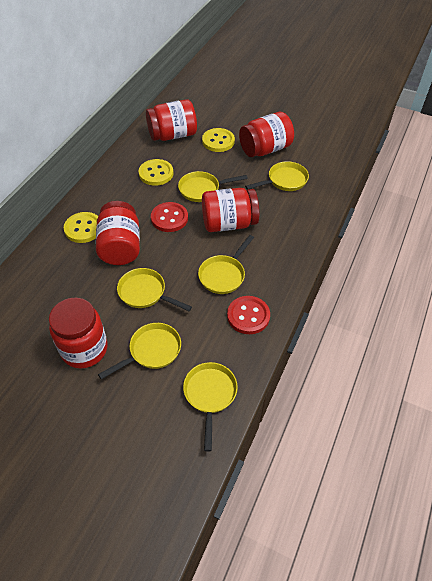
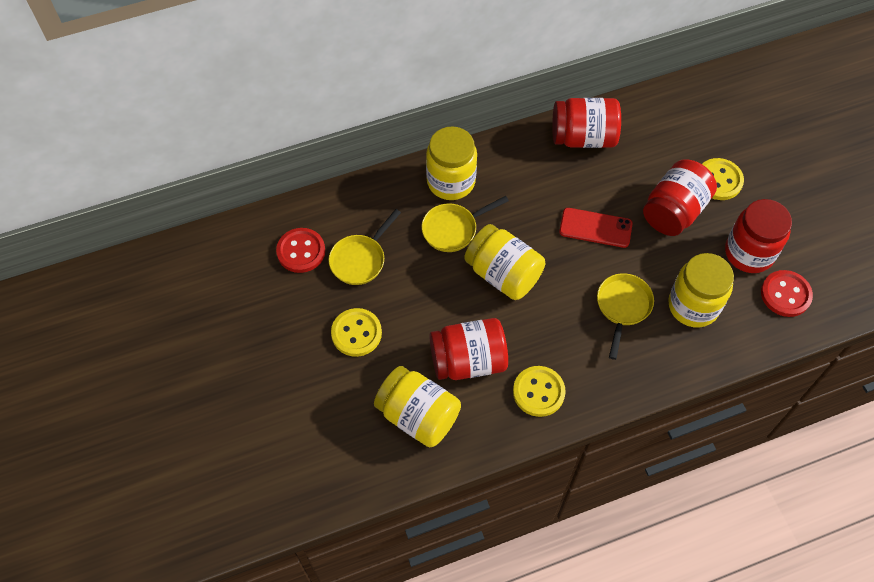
red jar: 5 -> 4
red phone: 0 -> 1
yellow jar: 0 -> 4
yellow pan: 6 -> 3

